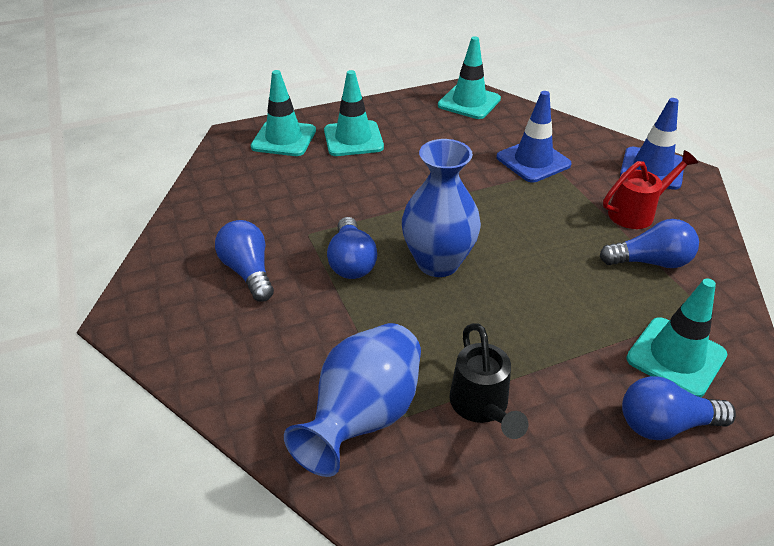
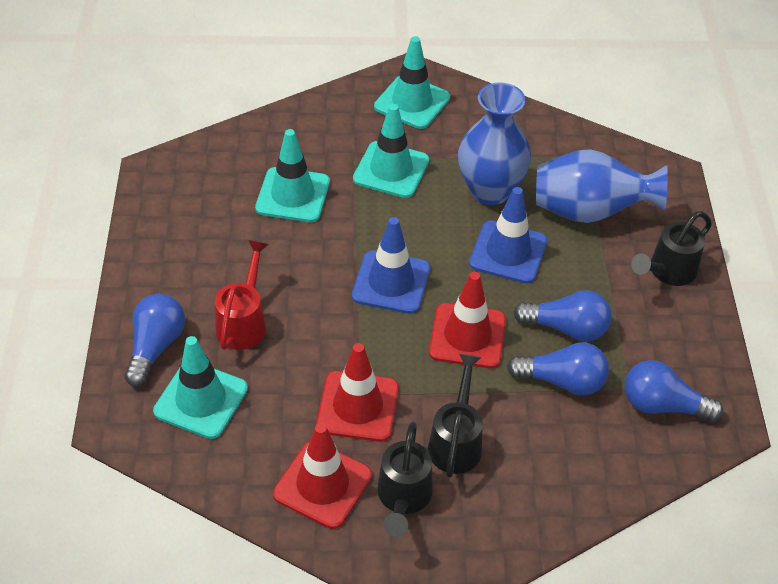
black watering can: 1 -> 3
red traffic cone: 0 -> 3

